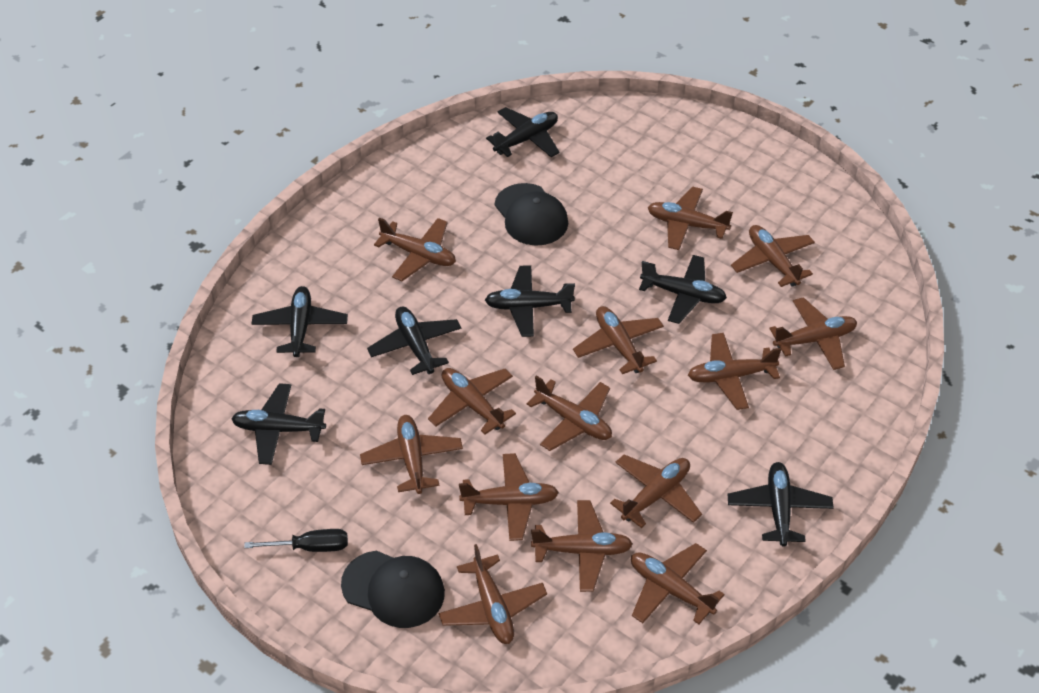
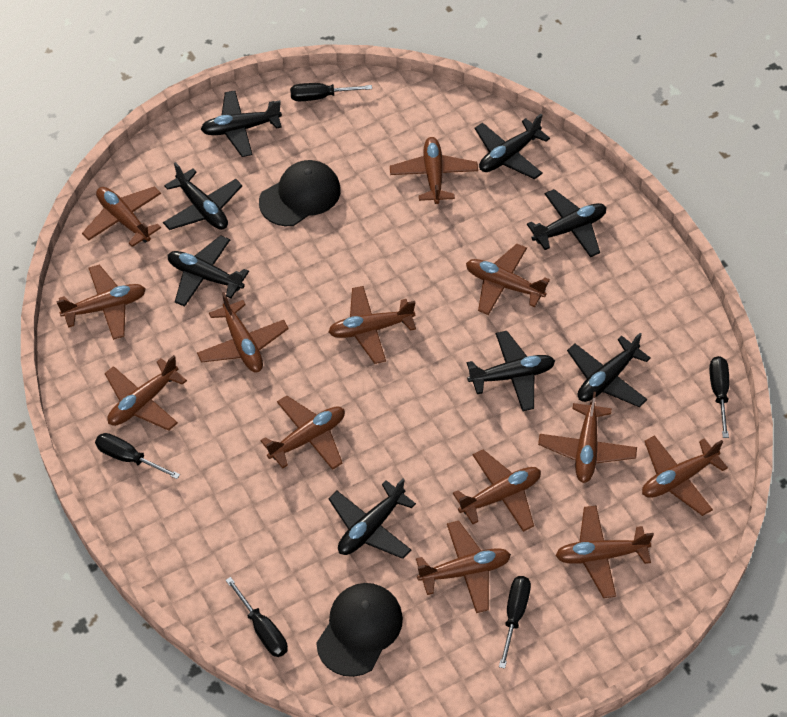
black plane: 7 -> 8
black screwdriver: 1 -> 5
brown plane: 14 -> 13

